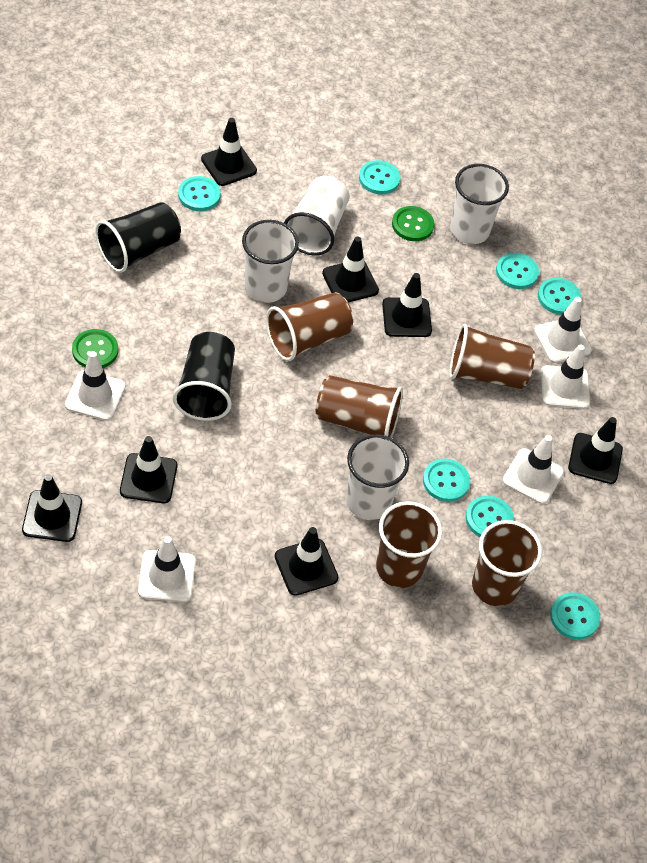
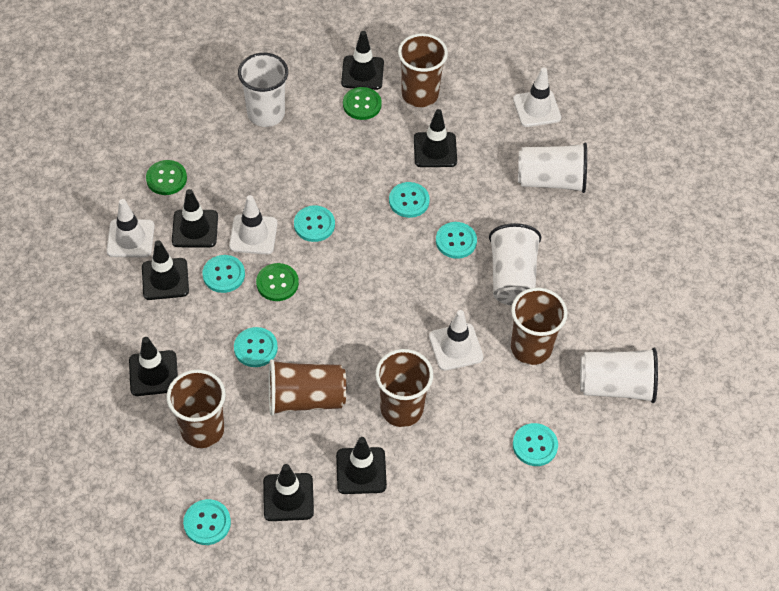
black cup: 2 -> 0
green button: 2 -> 3
white traffic cone: 5 -> 4

